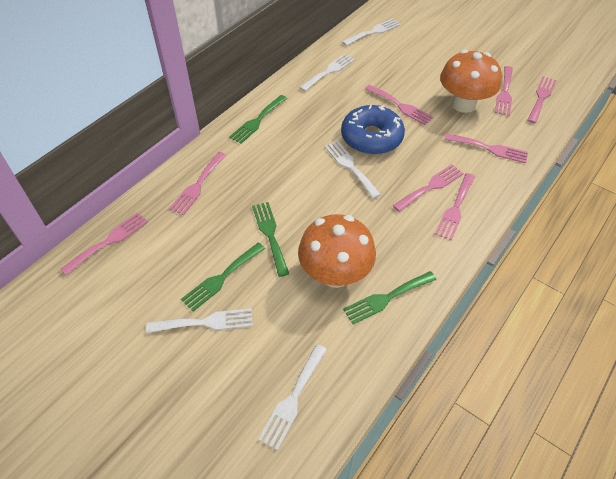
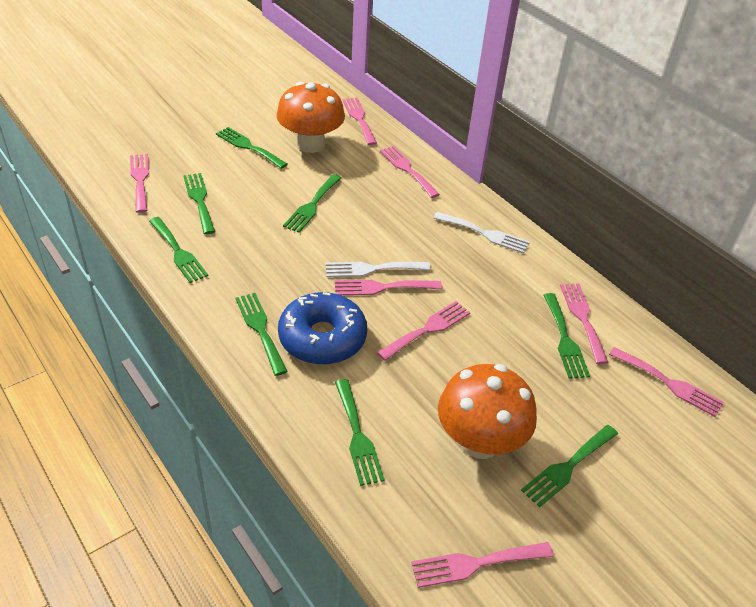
green fork: 4 -> 8
white fork: 5 -> 2

